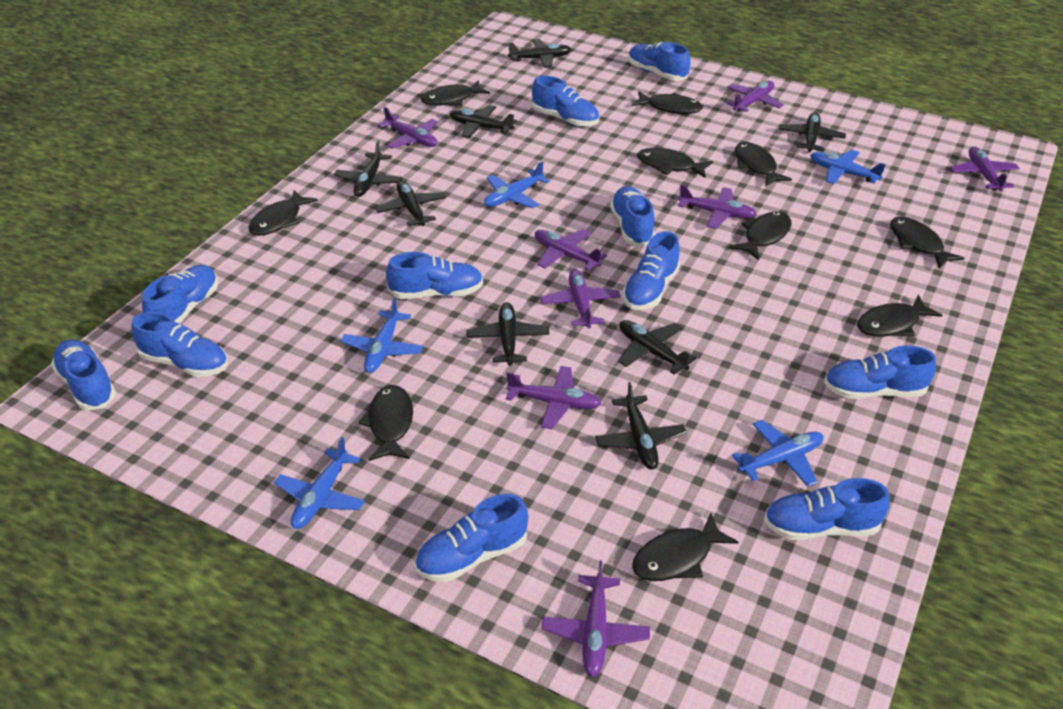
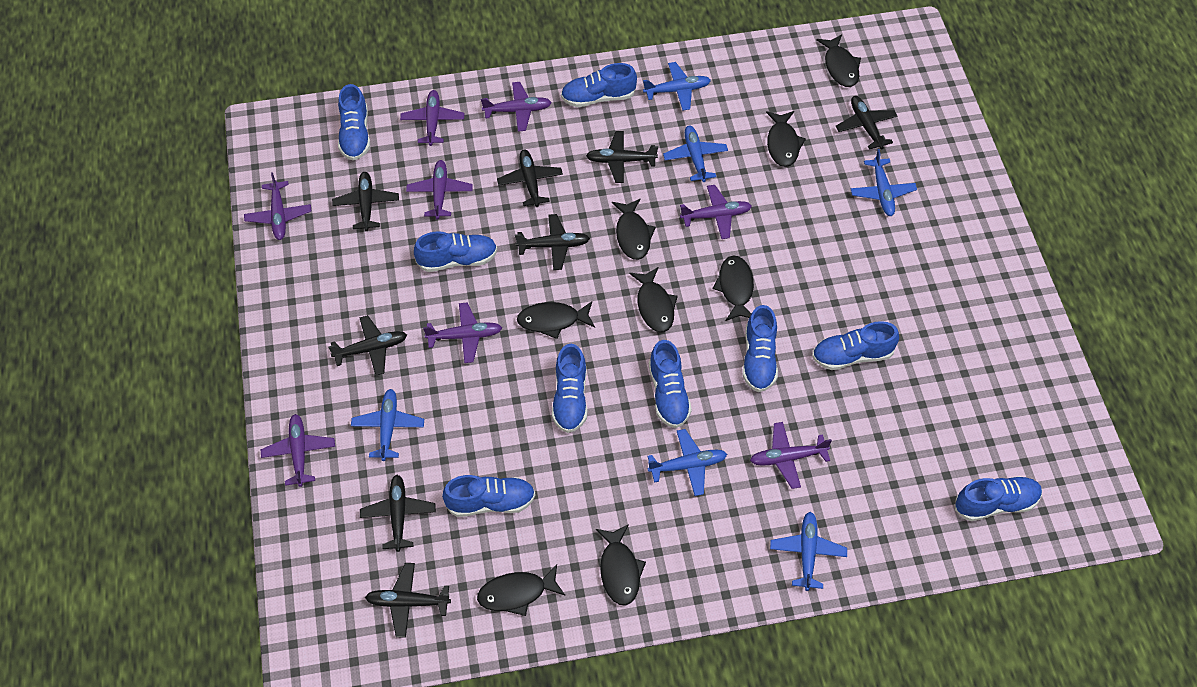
black fish: 10 -> 8
blue plane: 5 -> 6
blue shoe: 11 -> 9

